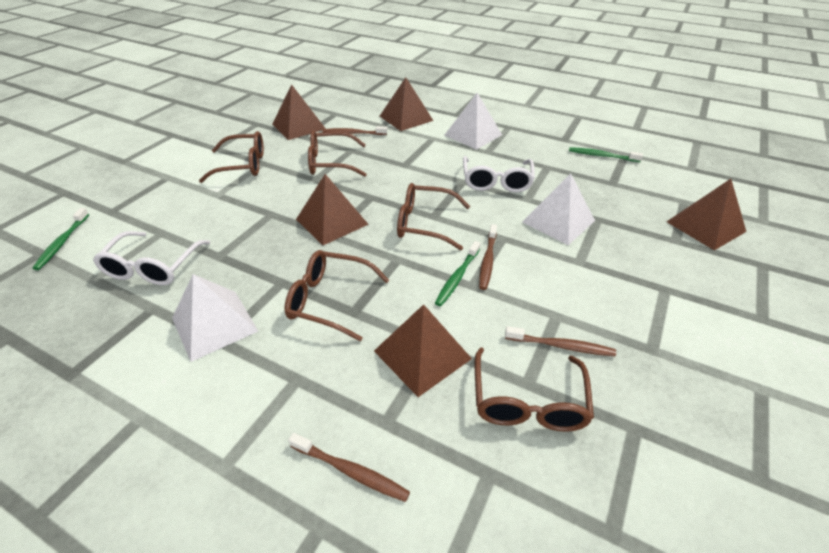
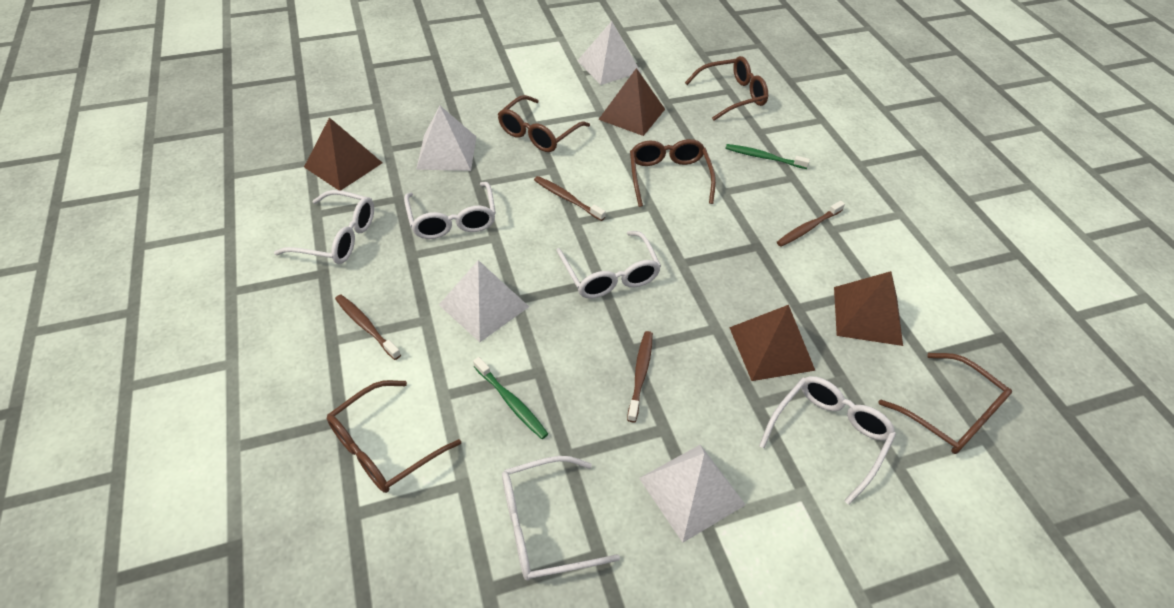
brown pyramid: 5 -> 4
green toothbrush: 3 -> 2
white glasses: 2 -> 5
white pyramid: 3 -> 4

